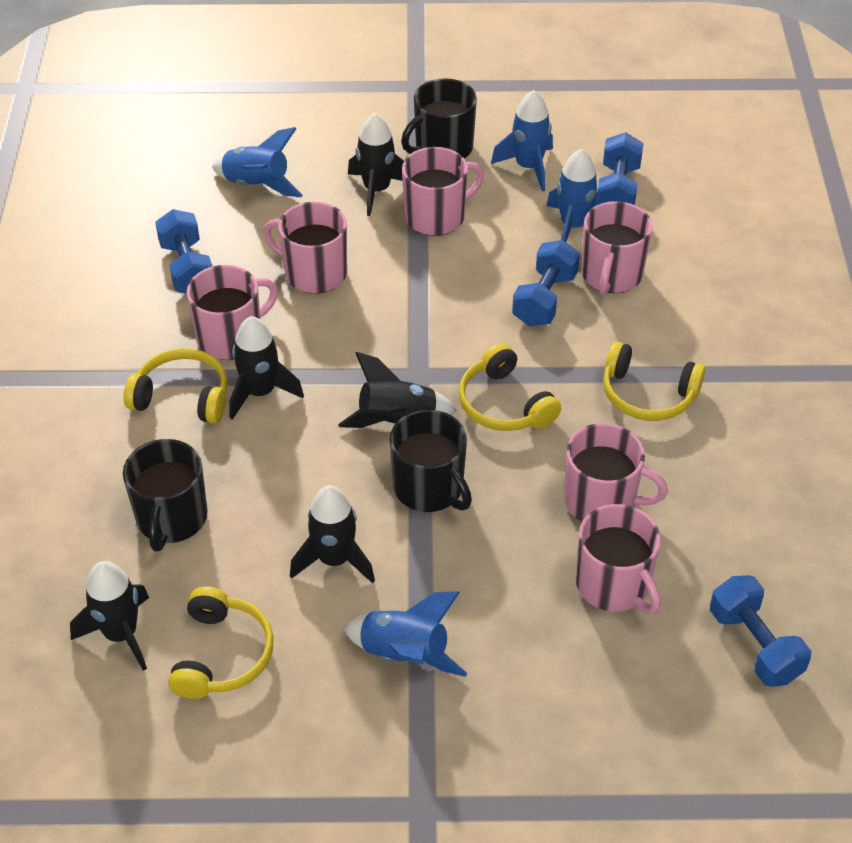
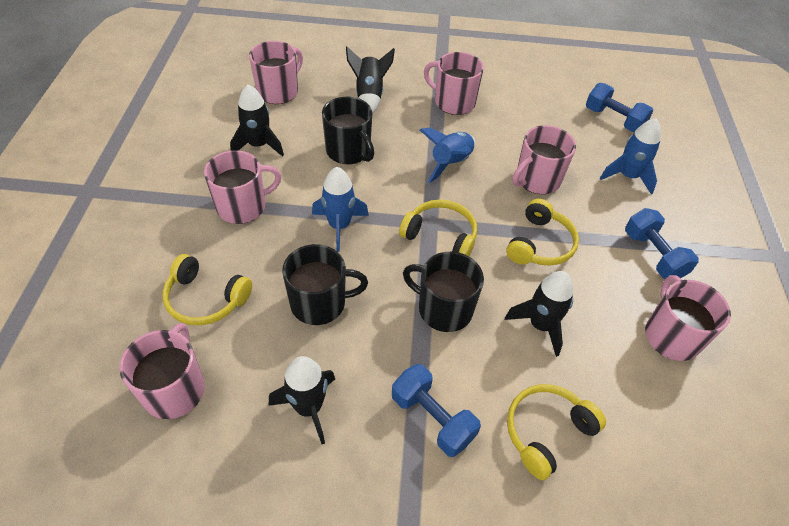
black rocket: 5 -> 4
blue dumbbell: 4 -> 3
blue rocket: 4 -> 3

